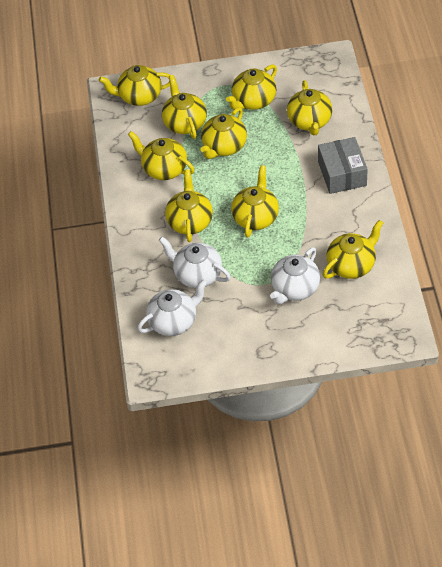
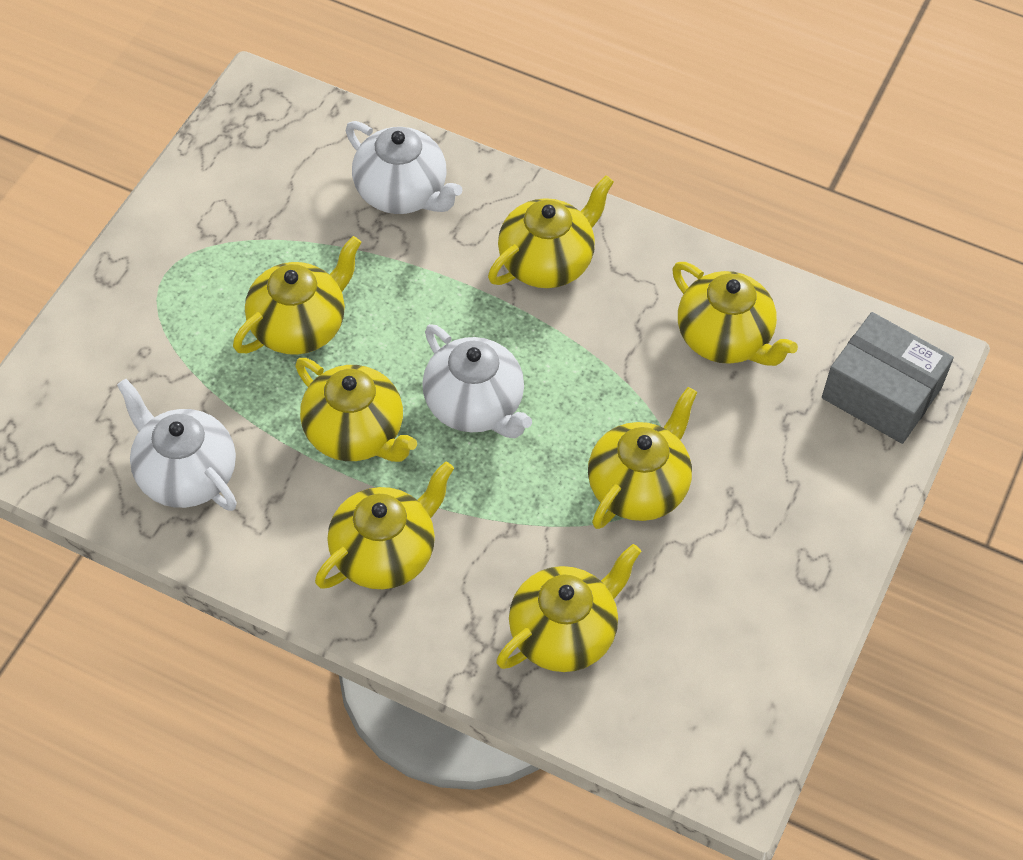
yellow teapot: 9 -> 7

